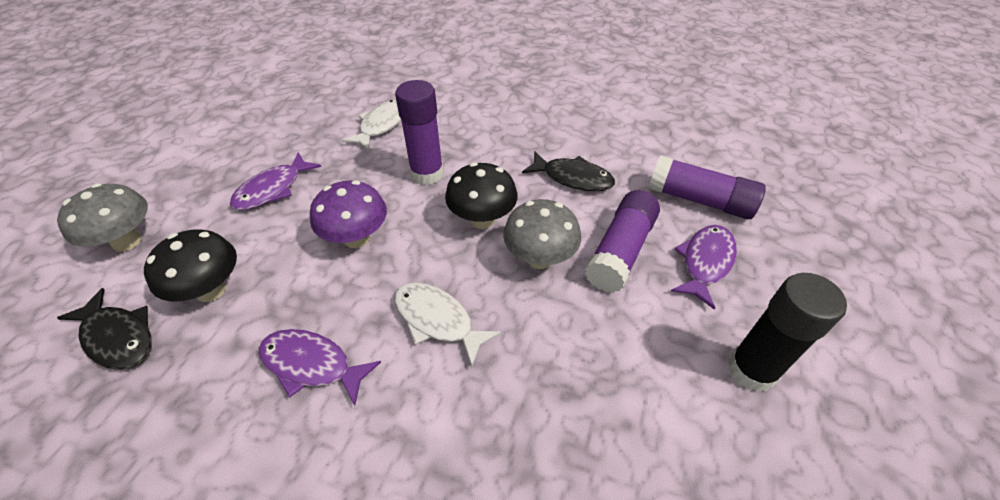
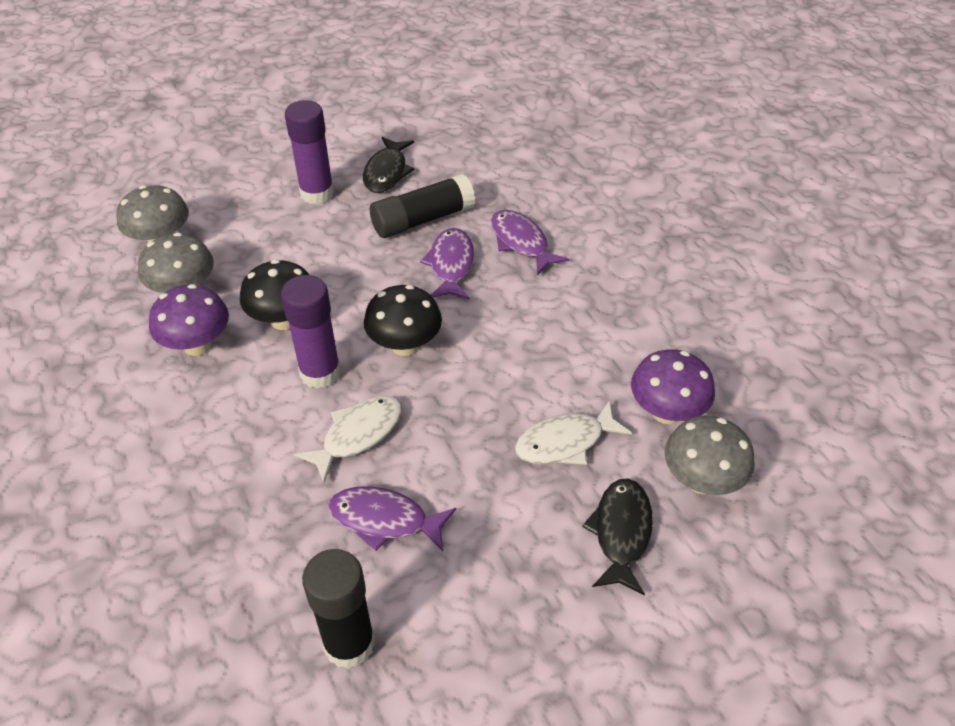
black glue stick: 1 -> 2
grey mushroom: 2 -> 3
purple glue stick: 3 -> 2
purple mushroom: 1 -> 2

